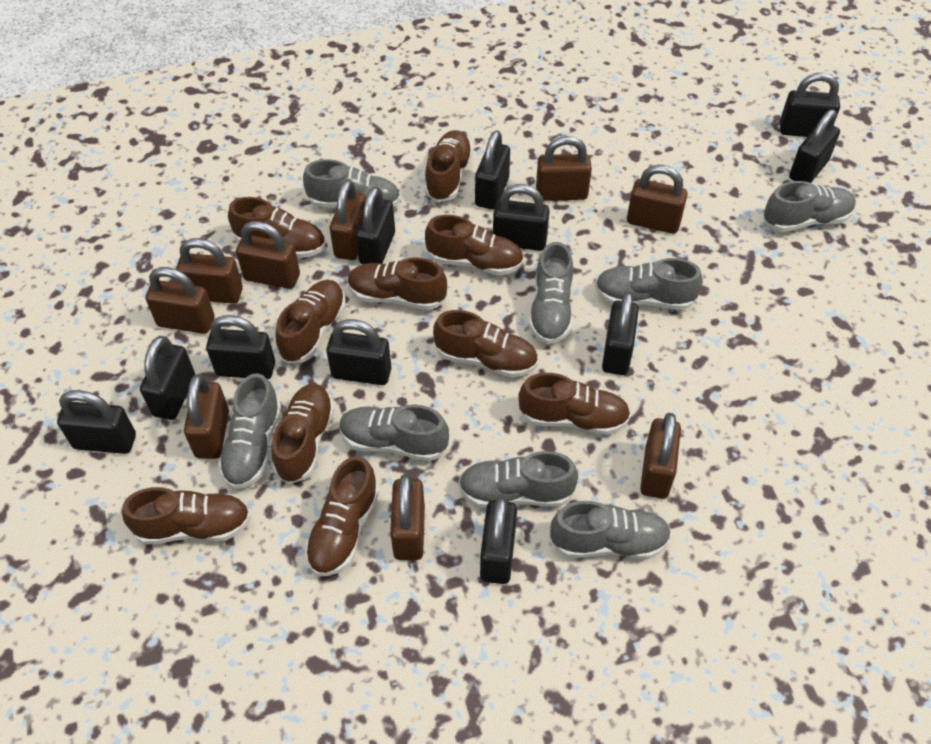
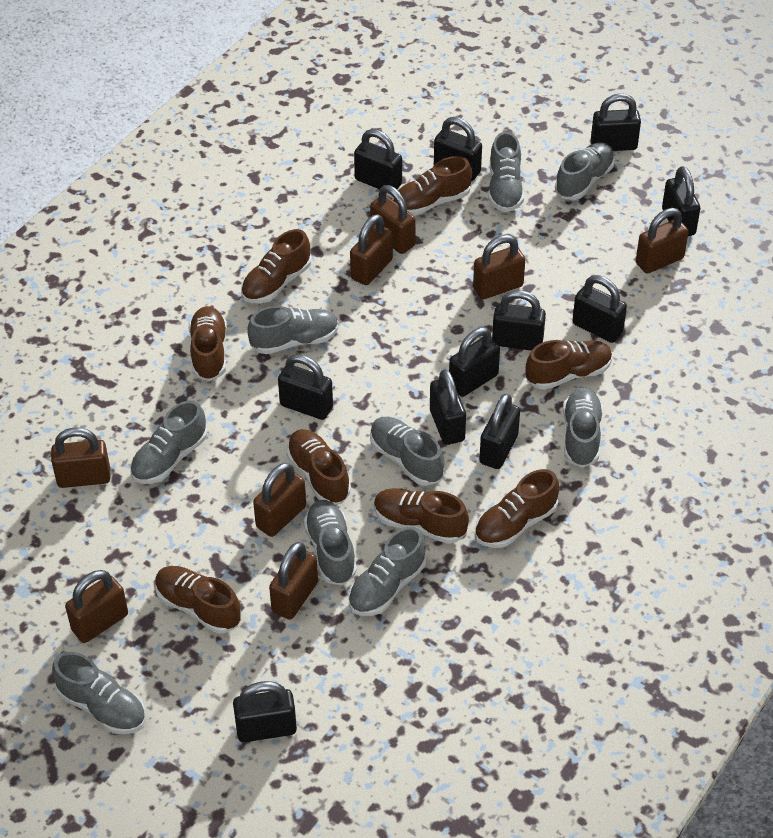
brown padlock: 9 -> 8
brown shoe: 10 -> 8
grey shoe: 8 -> 9

